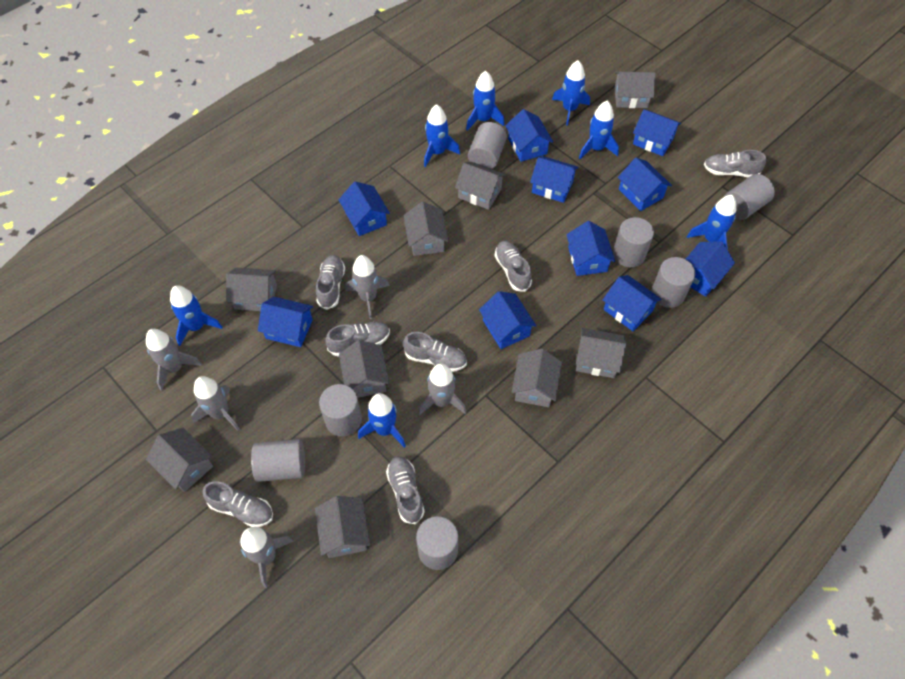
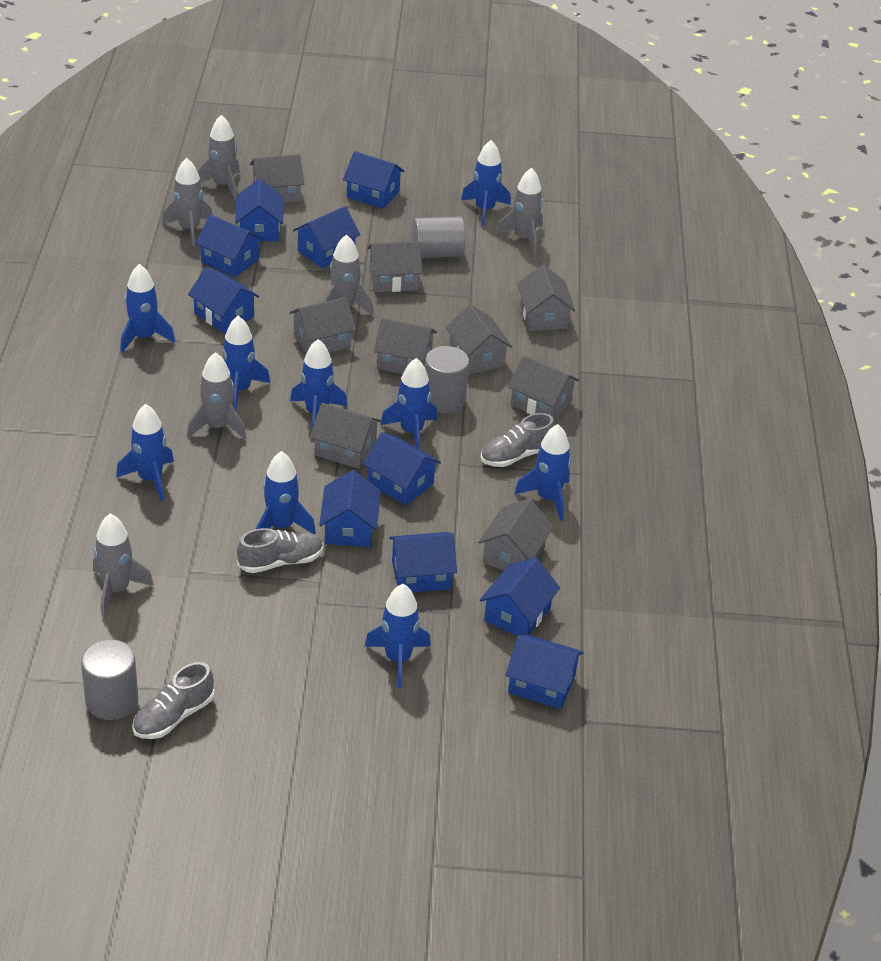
blue rocket: 7 -> 9
grey cylinder: 7 -> 3
grey rocket: 5 -> 6
grey shoe: 7 -> 3

